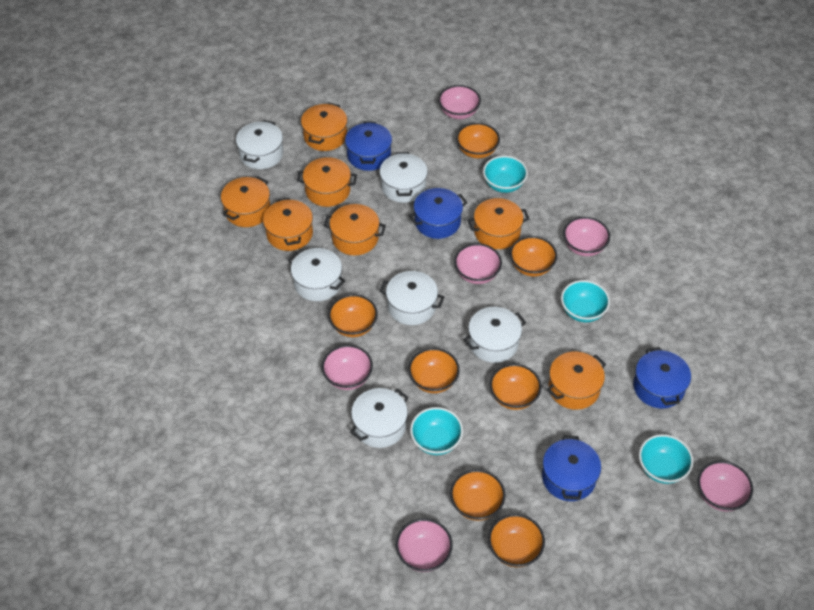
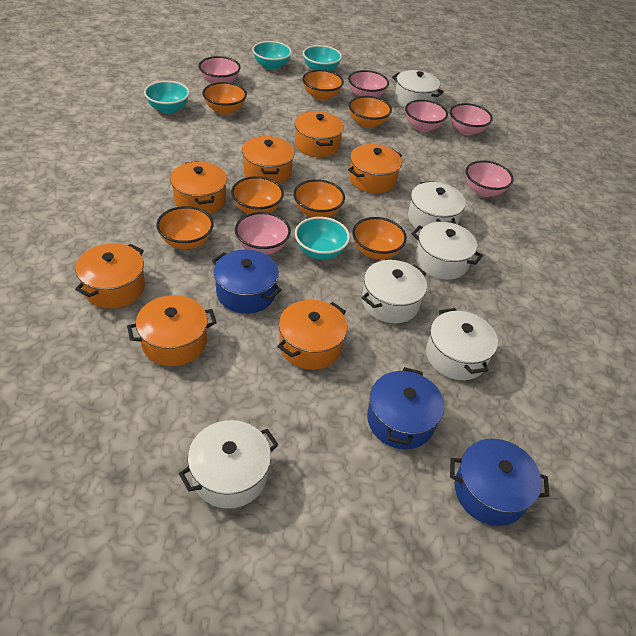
blue pot: 4 -> 3

